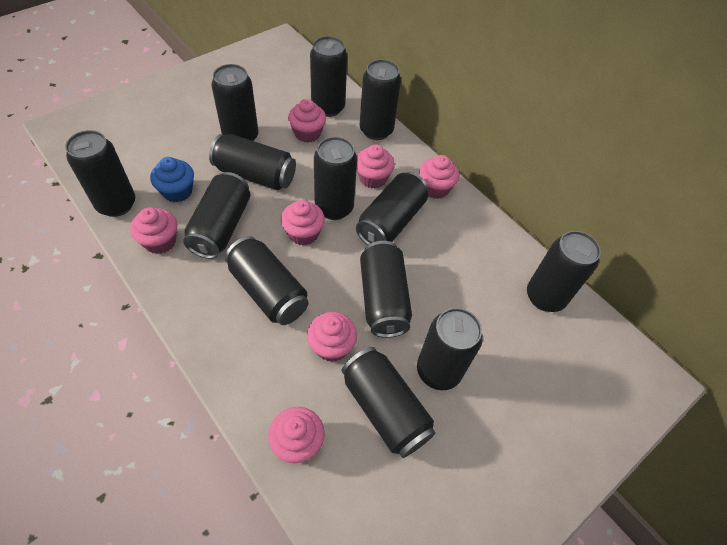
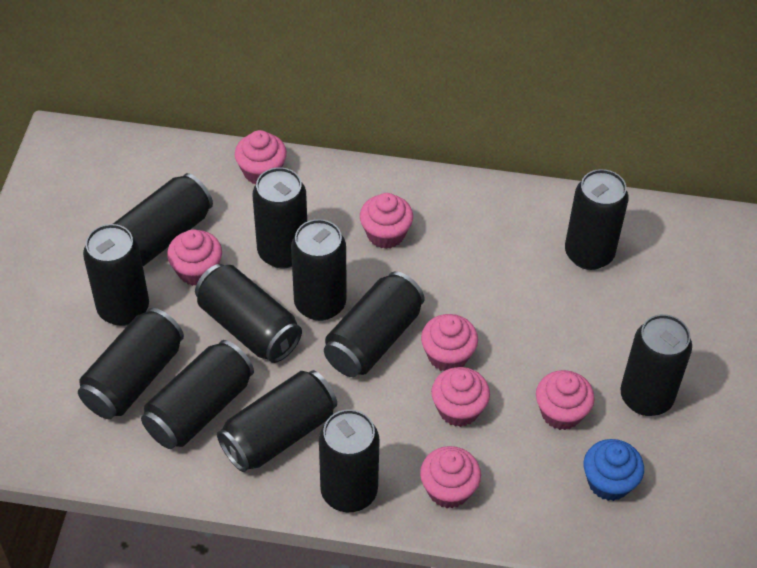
black can: 13 -> 12

